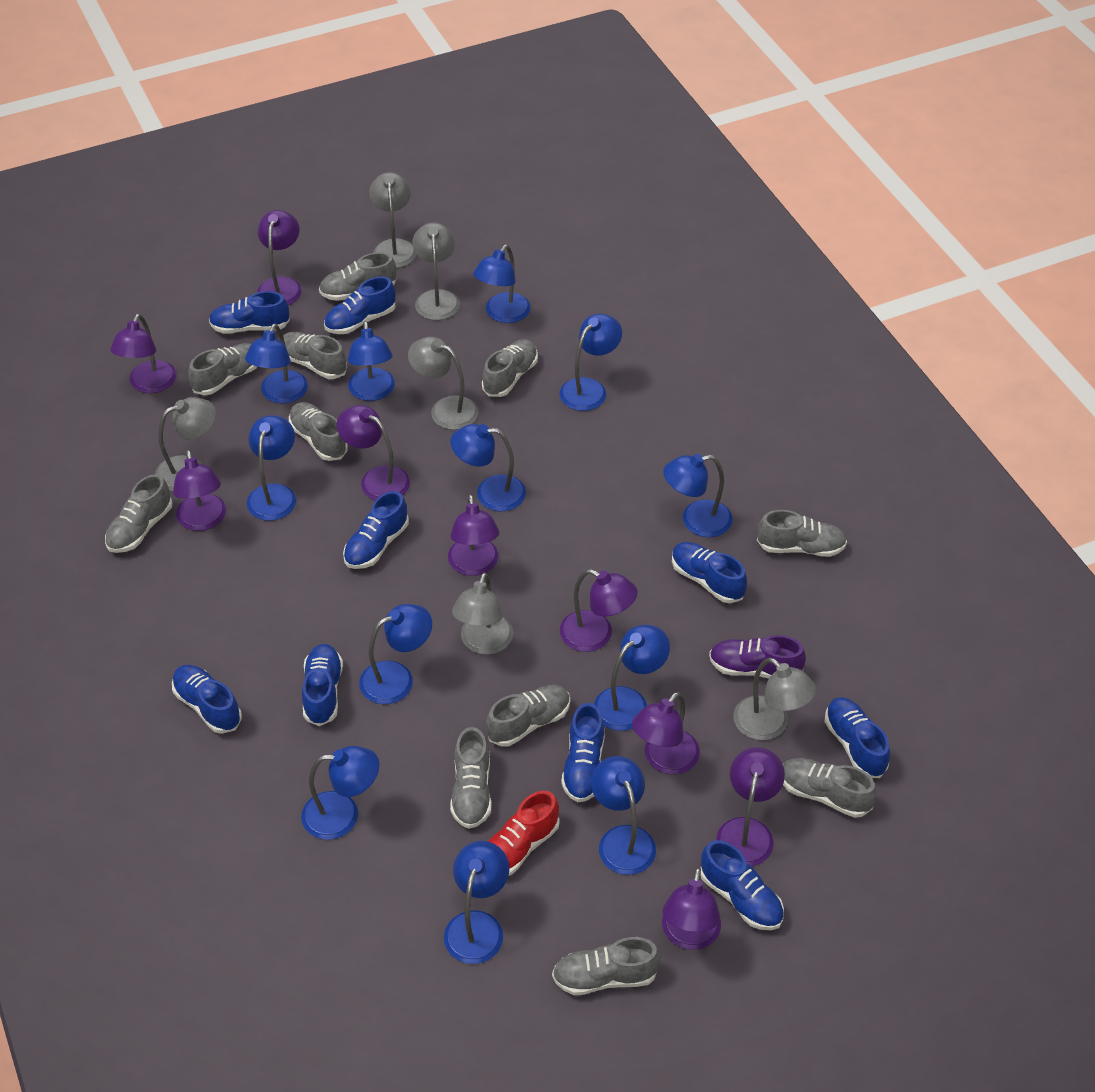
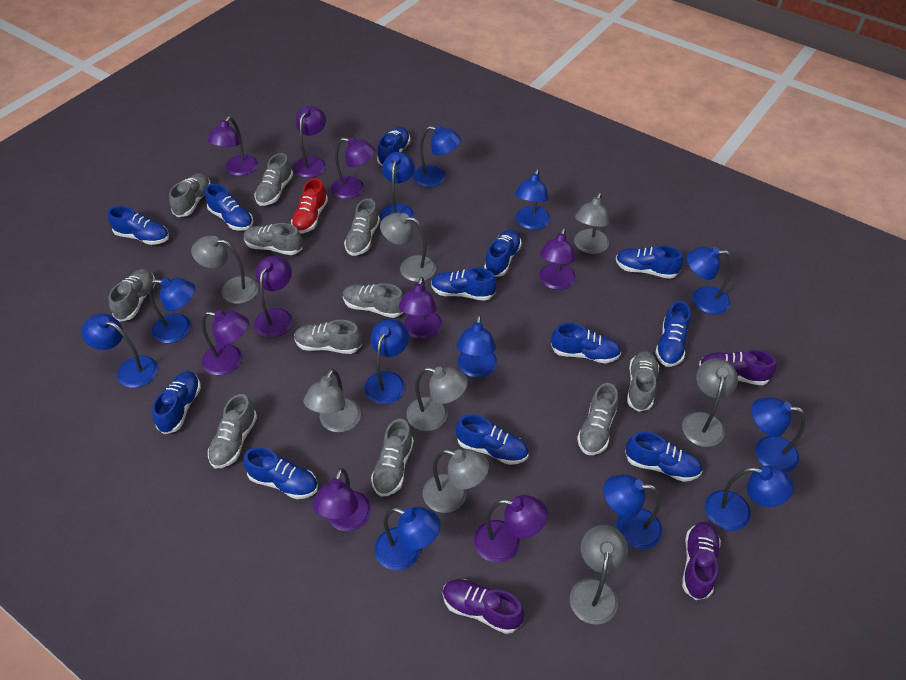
blue shoe: 9 -> 12
grey lamp: 6 -> 8
purple shoe: 1 -> 3

